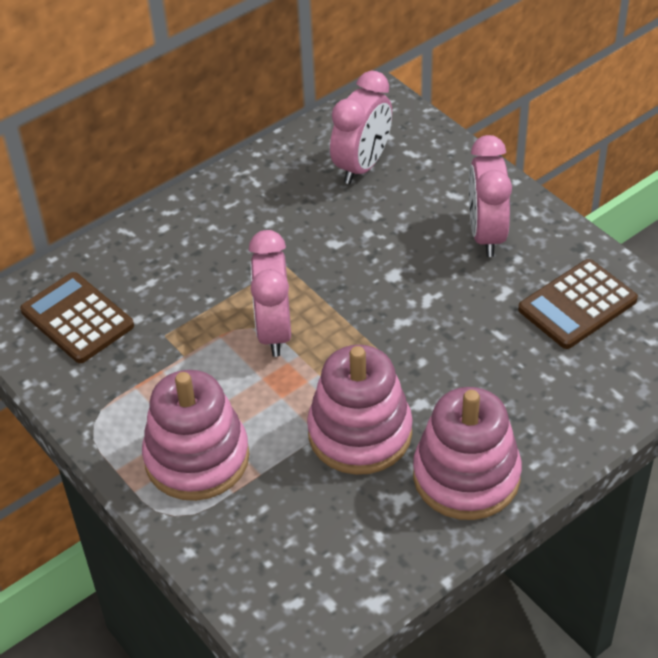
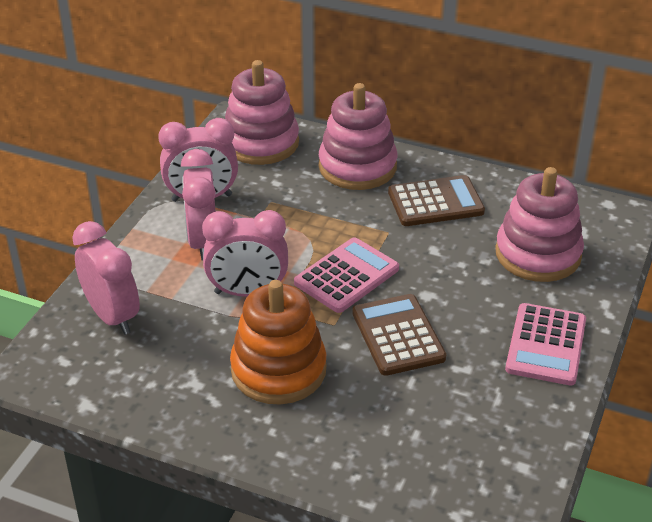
orange stacking toy: 0 -> 1
pink calculator: 0 -> 2
pink clock: 3 -> 4

